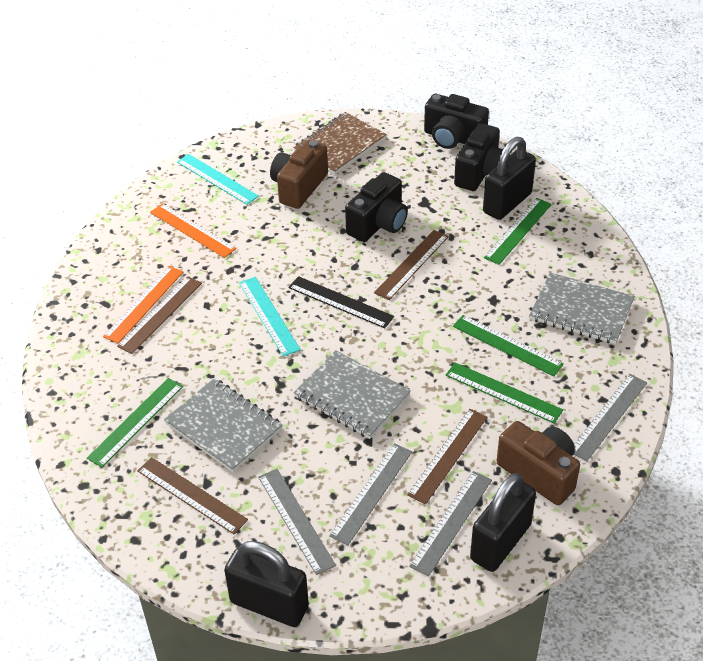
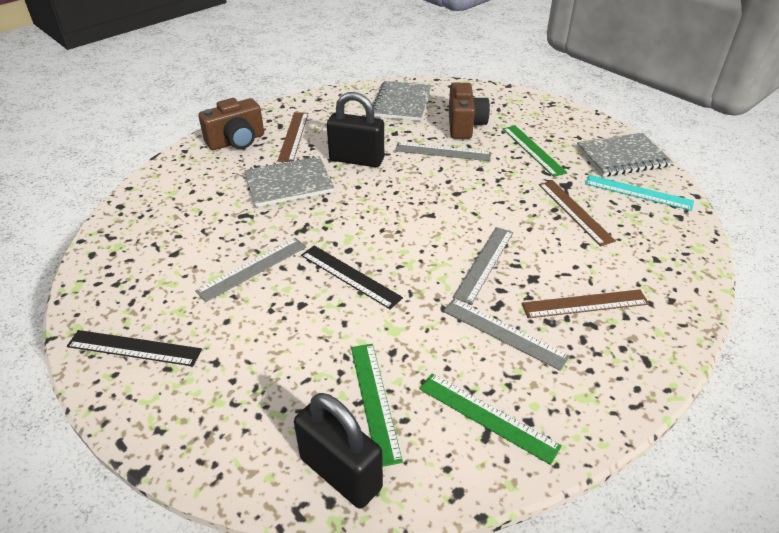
black camera: 3 -> 0
black padlock: 3 -> 2
black ruler: 1 -> 2
brown notebook: 1 -> 0
brown ruler: 4 -> 3
green ruler: 4 -> 3
orange ruler: 2 -> 0
turquoise ruler: 2 -> 1

